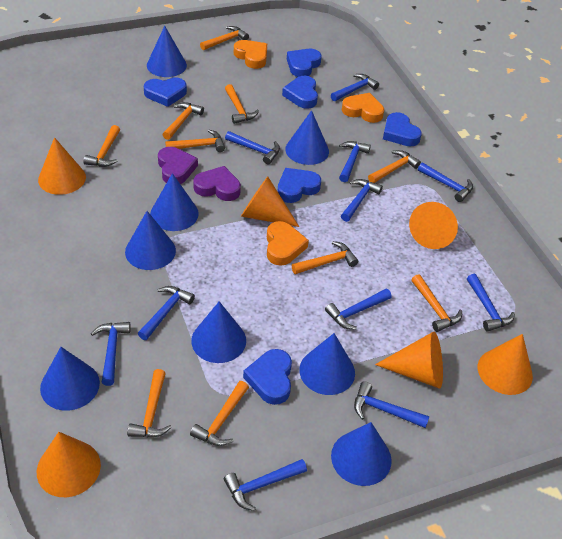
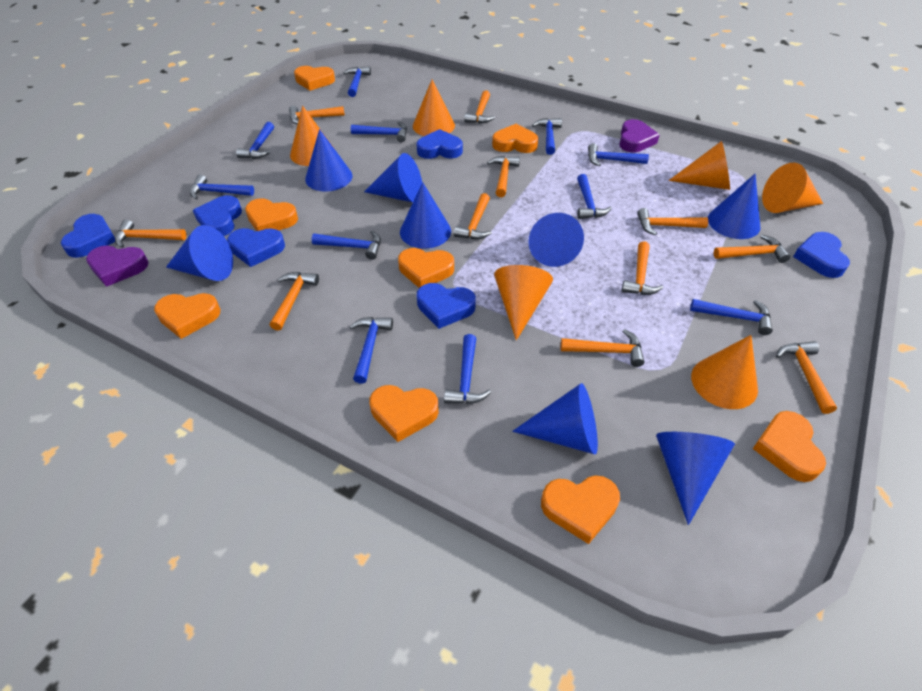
orange hammer: 10 -> 11
orange heart: 3 -> 8

